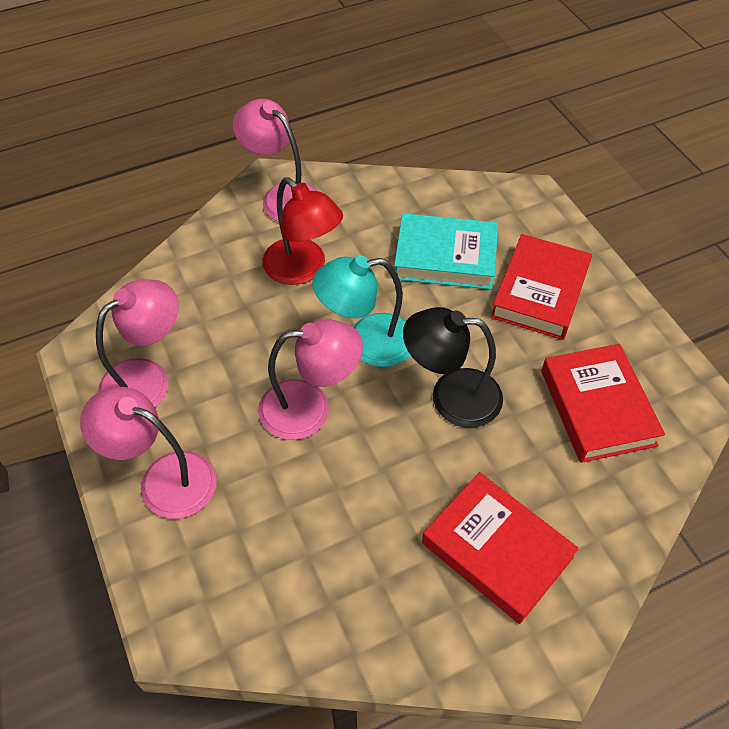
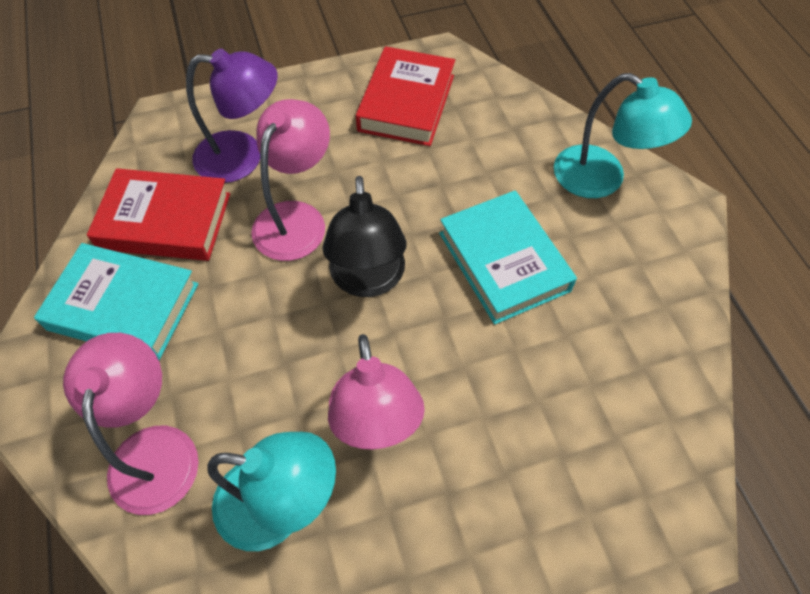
pink lamp: 4 -> 3
purple lamp: 0 -> 1
red book: 3 -> 2
red lamp: 1 -> 0
turquoise book: 1 -> 2
turquoise lamp: 1 -> 2

